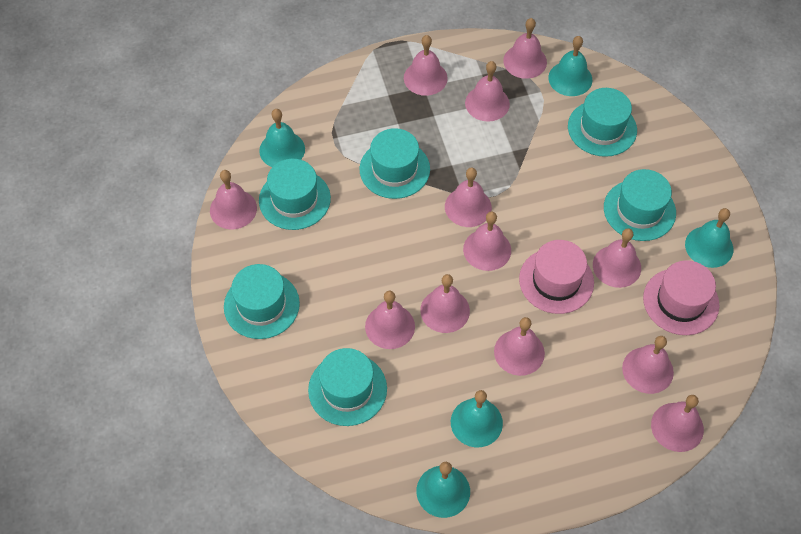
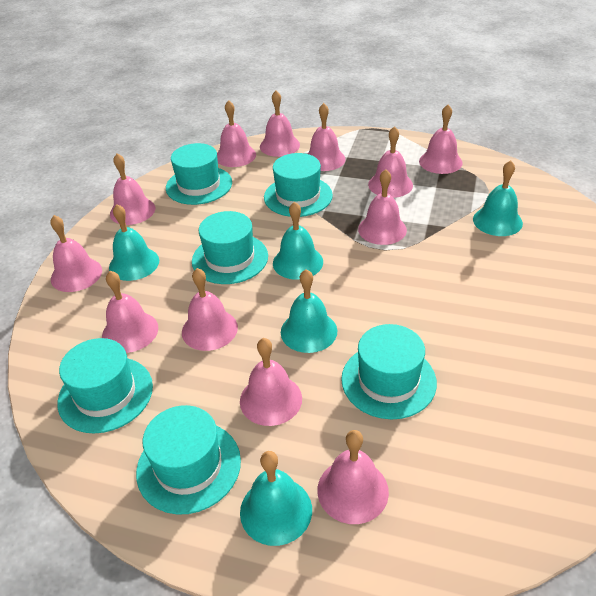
pink hat: 2 -> 0

